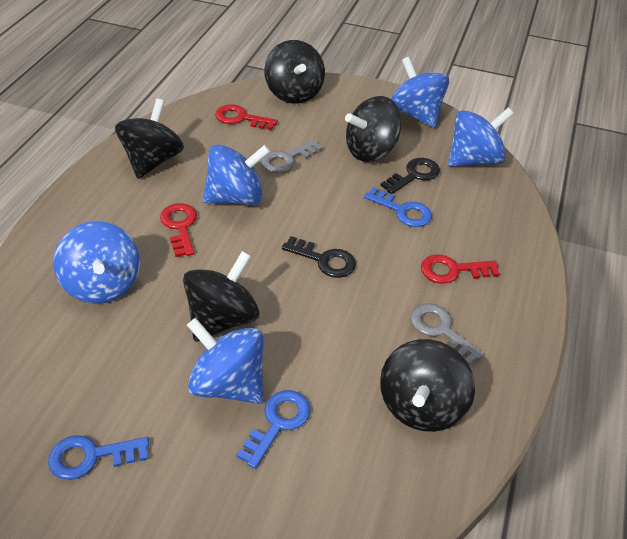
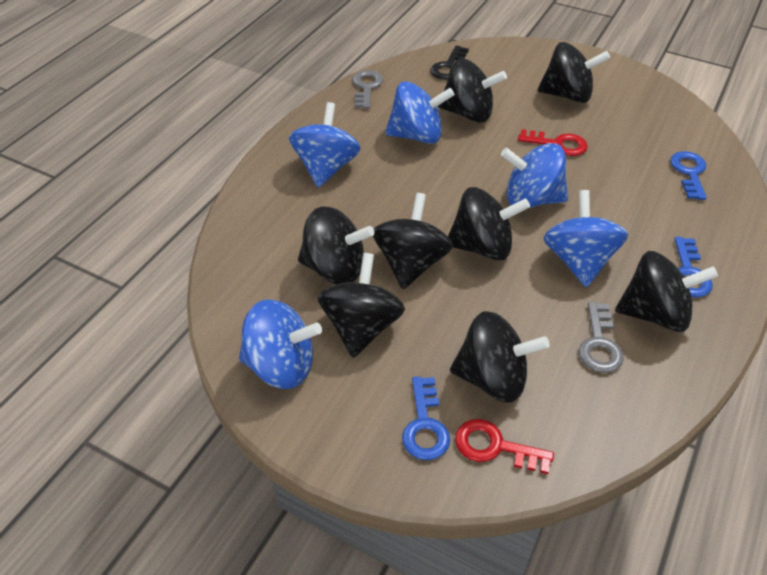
black key: 2 -> 1
black spinning top: 5 -> 8
red key: 3 -> 2

